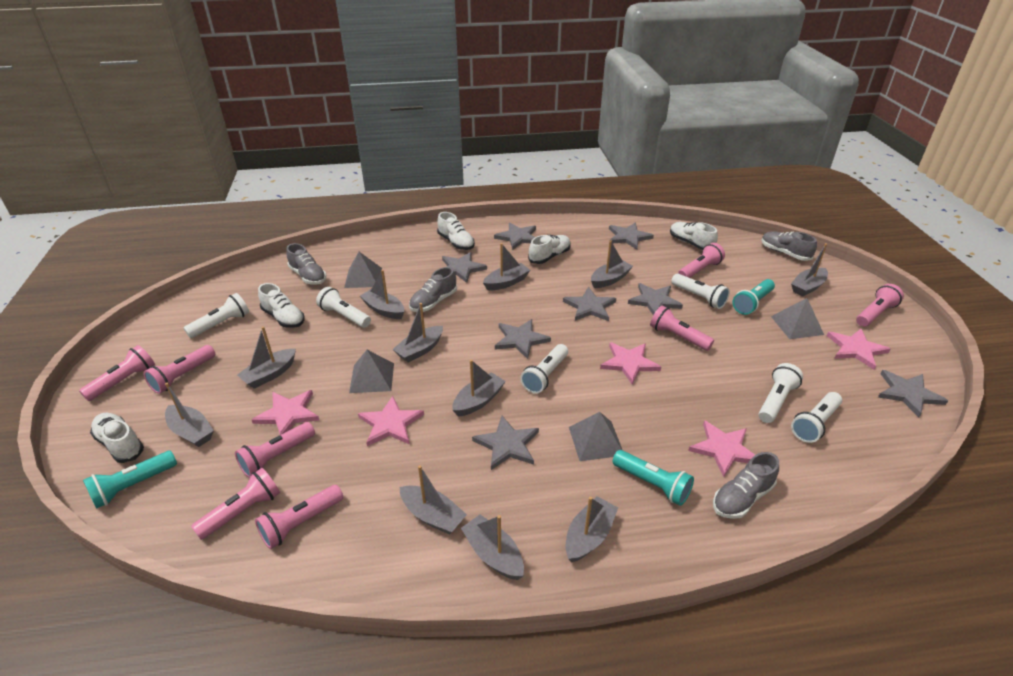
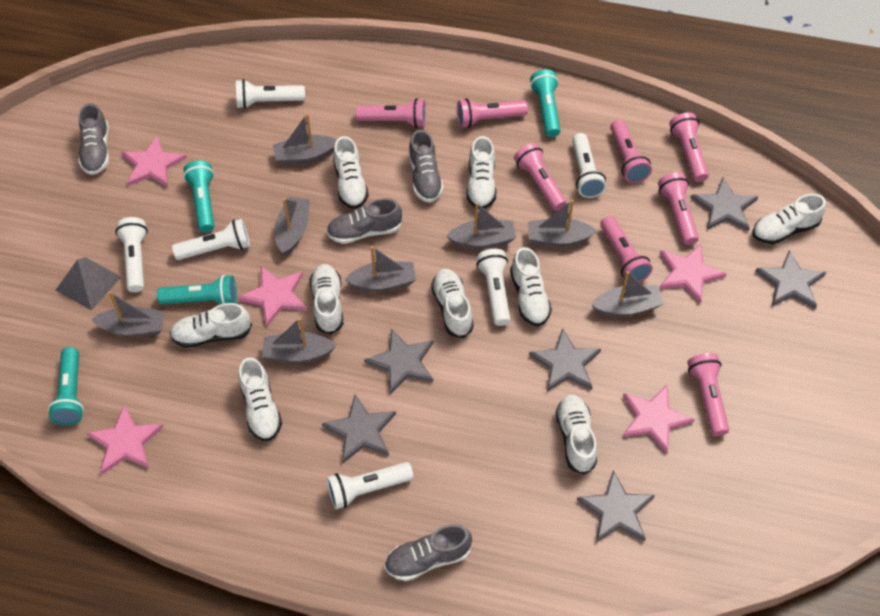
grey boat: 11 -> 8
grey pyramid: 4 -> 1
grey star: 8 -> 6
turquoise flashlight: 3 -> 4
white shoe: 5 -> 9

